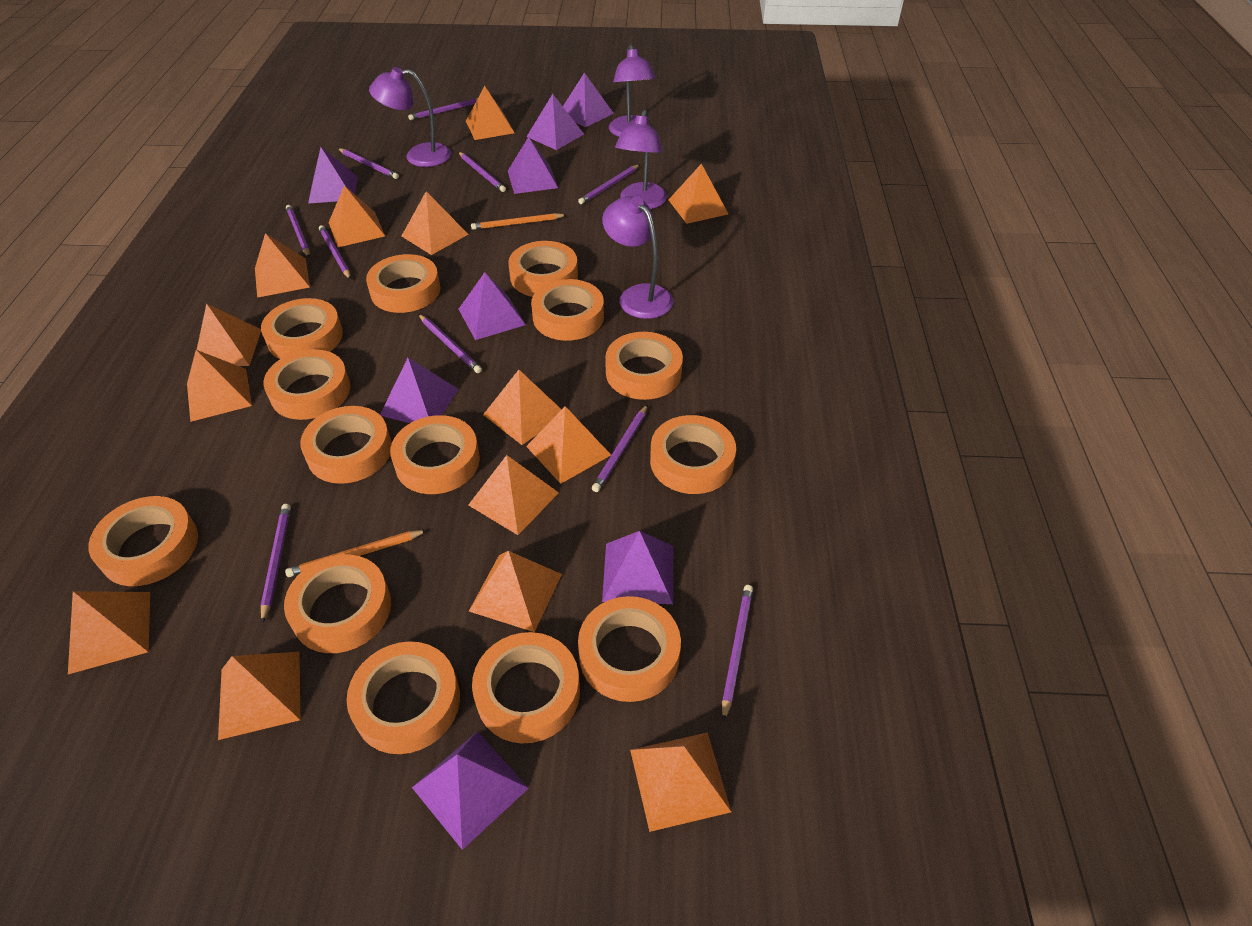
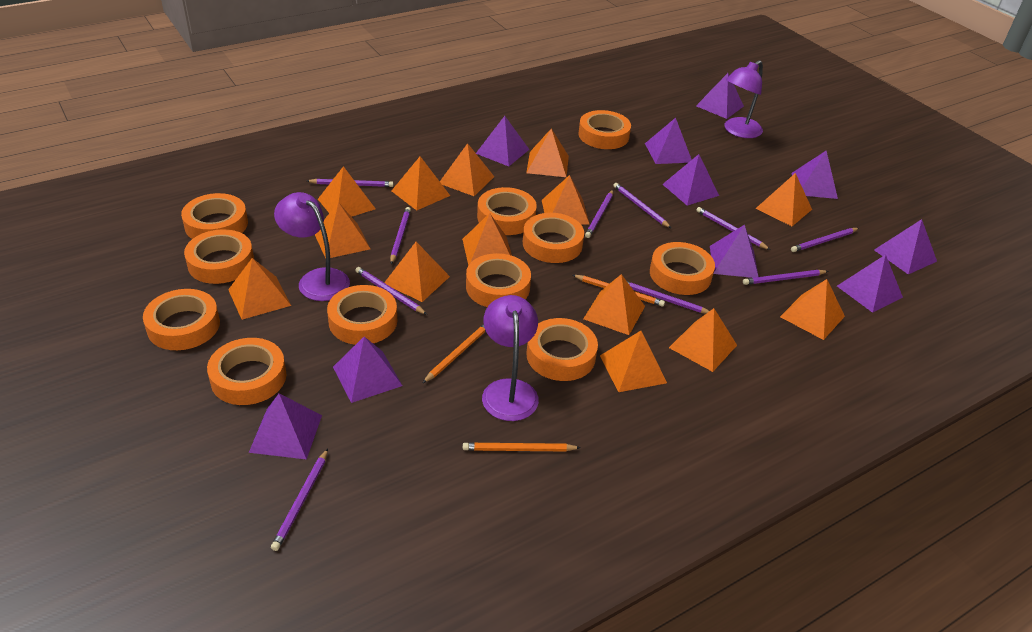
orange pencil: 2 -> 3
orange tape: 14 -> 11
purple lamp: 4 -> 3
purple pyramid: 8 -> 10

